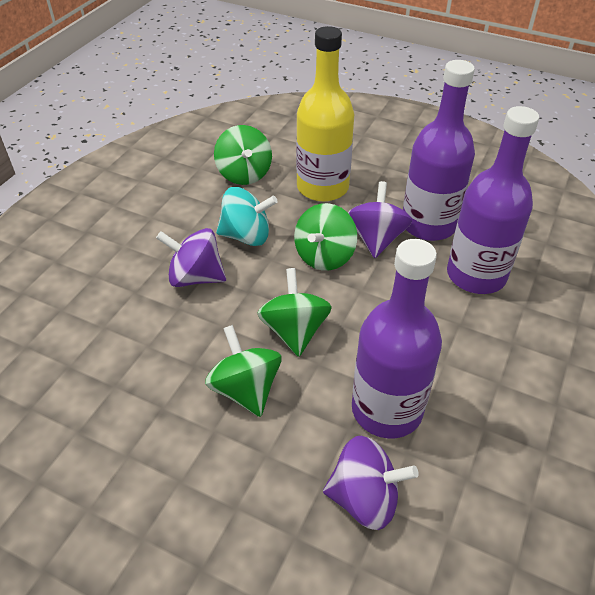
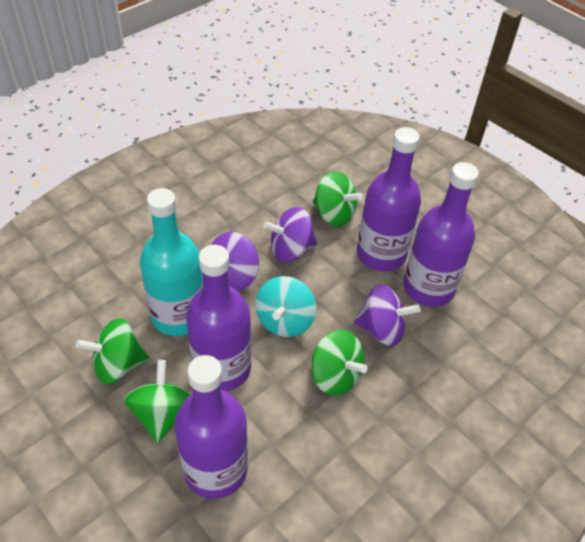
purple bottle: 3 -> 4
turquoise bottle: 0 -> 1
yellow bottle: 1 -> 0

